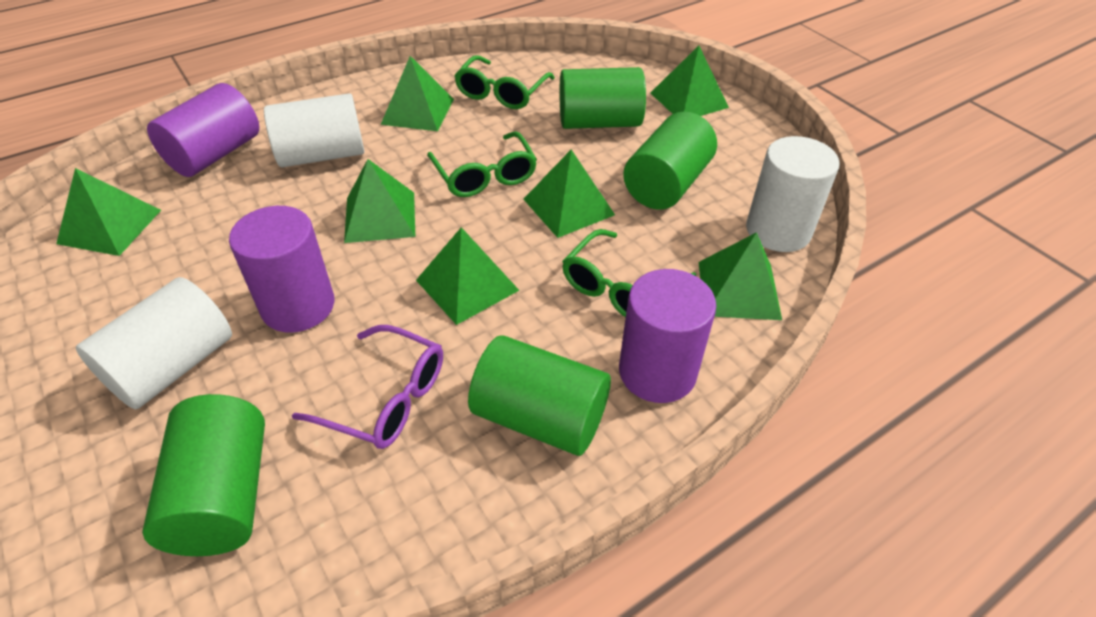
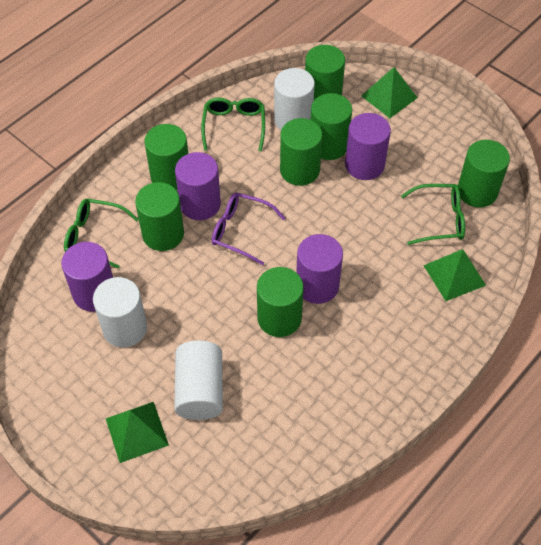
green cylinder: 4 -> 7
green pyramid: 7 -> 3
purple cylinder: 3 -> 4

